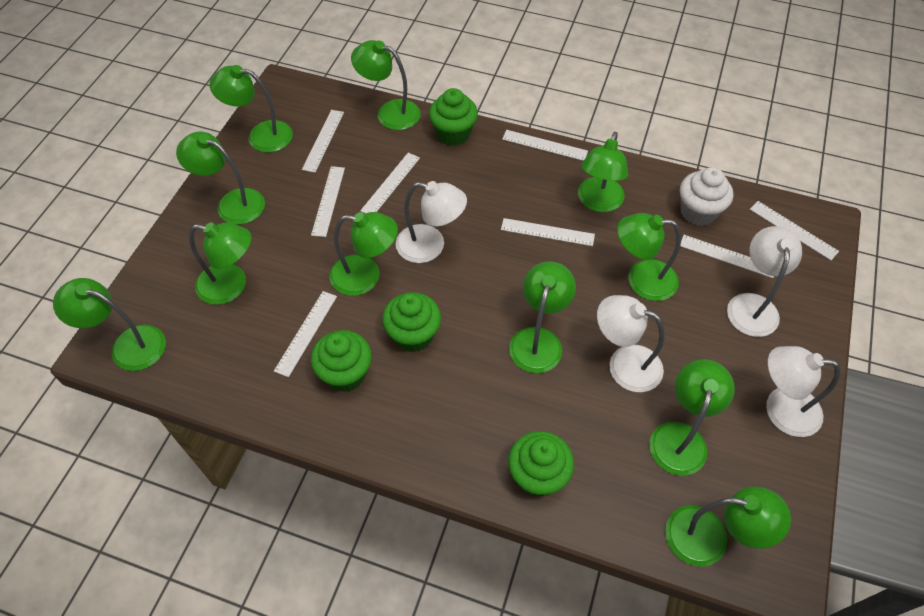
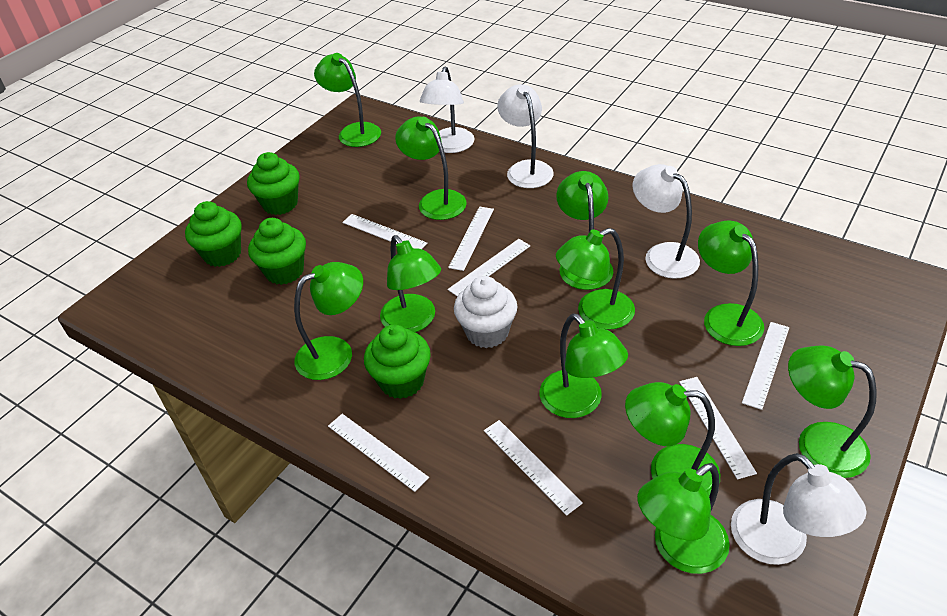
white ruler: 8 -> 7

